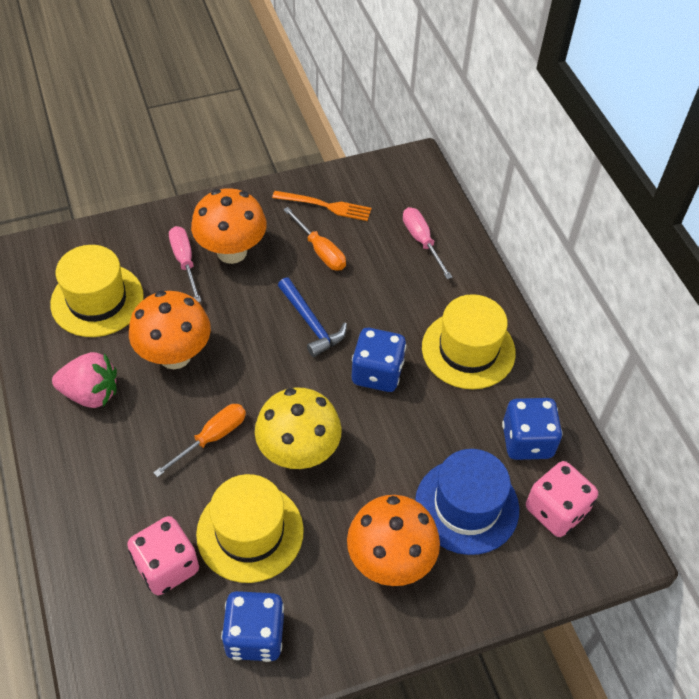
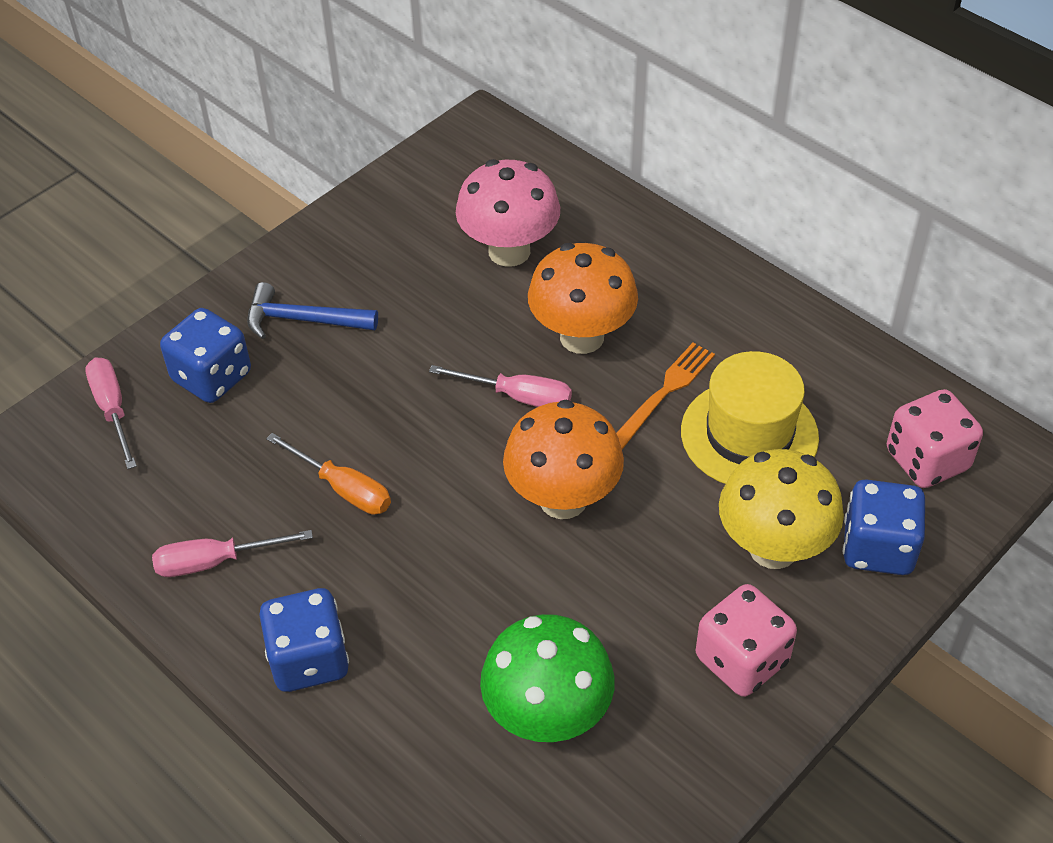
blue hat: 1 -> 0
green mushroom: 0 -> 1
orange mushroom: 3 -> 2
orange screwdriver: 2 -> 1
pink mushroom: 0 -> 1
pink screwdriver: 2 -> 3
pink strawberry: 1 -> 0
yellow hat: 3 -> 1

